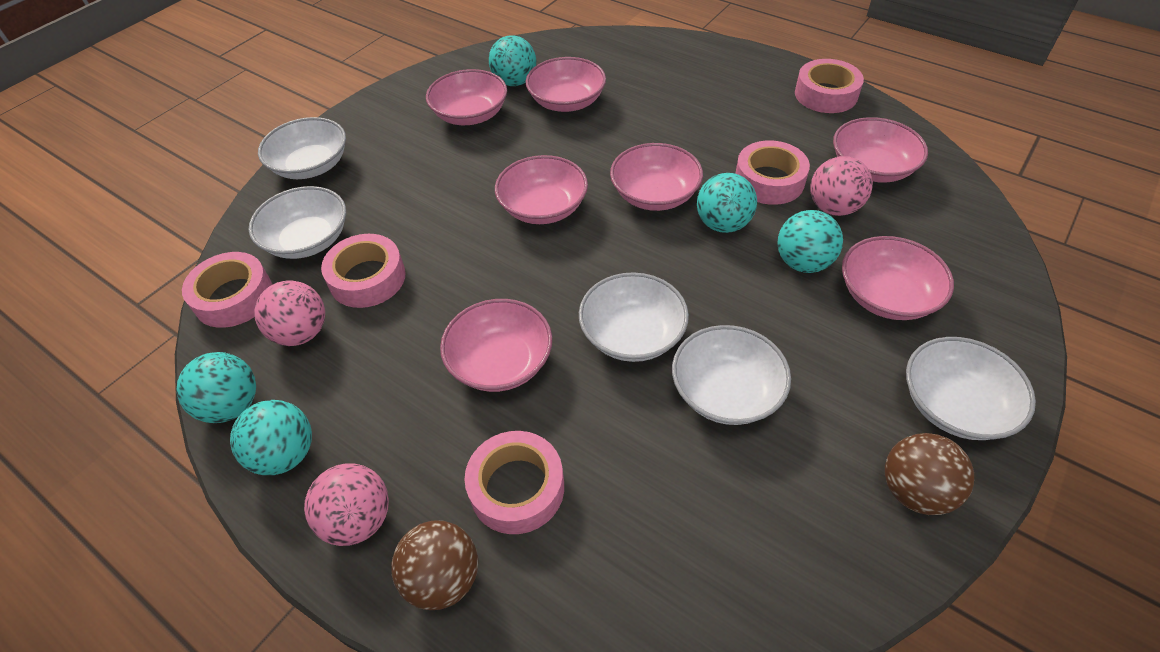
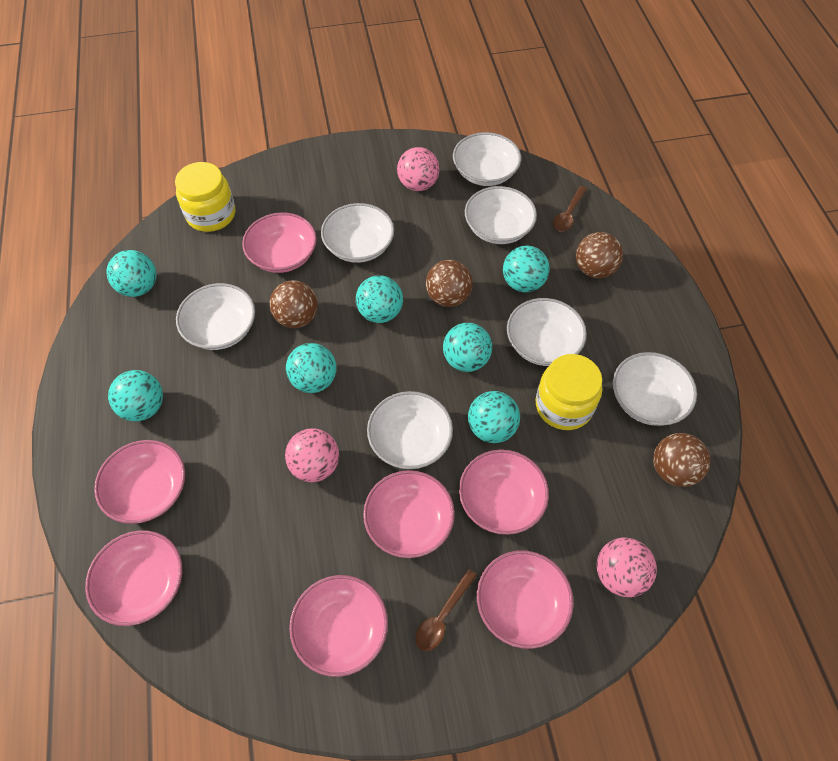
brown ball: 2 -> 4
brown spoon: 0 -> 2
pink tape: 5 -> 0
turquoise ball: 5 -> 7
white bowl: 5 -> 7
yellow jar: 0 -> 2

